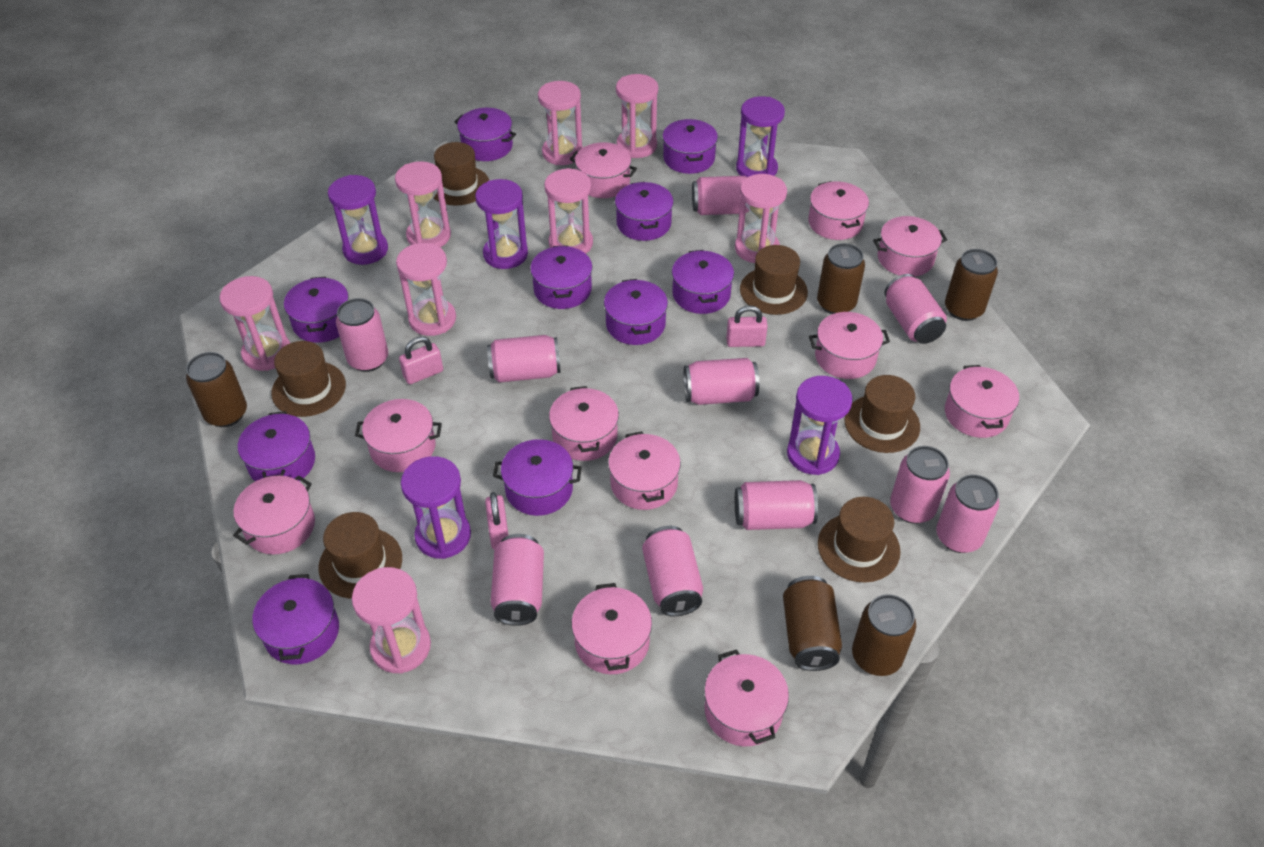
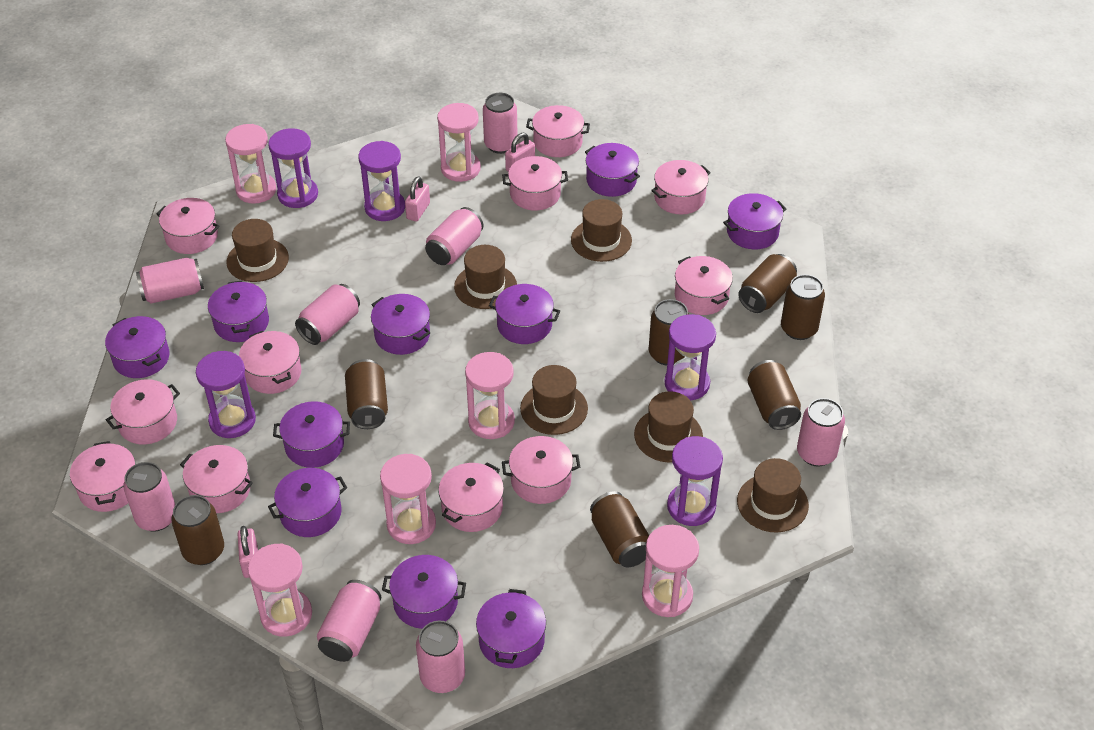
brown can: 5 -> 7
pink can: 10 -> 8
pink hourglass: 8 -> 6

